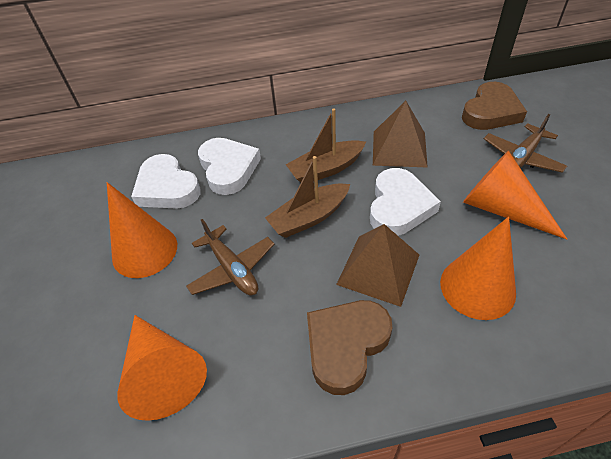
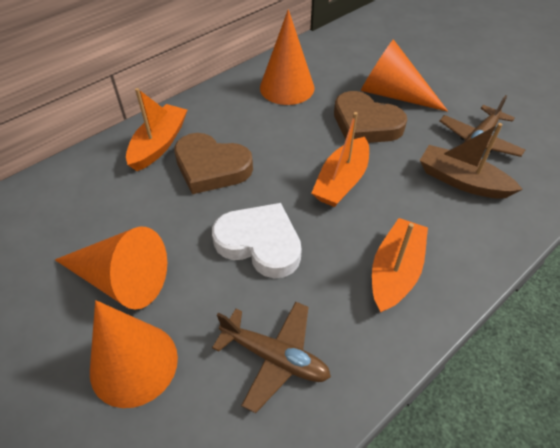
brown boat: 2 -> 1
brown pyramid: 2 -> 0
orange boat: 0 -> 3
white heart: 3 -> 1

